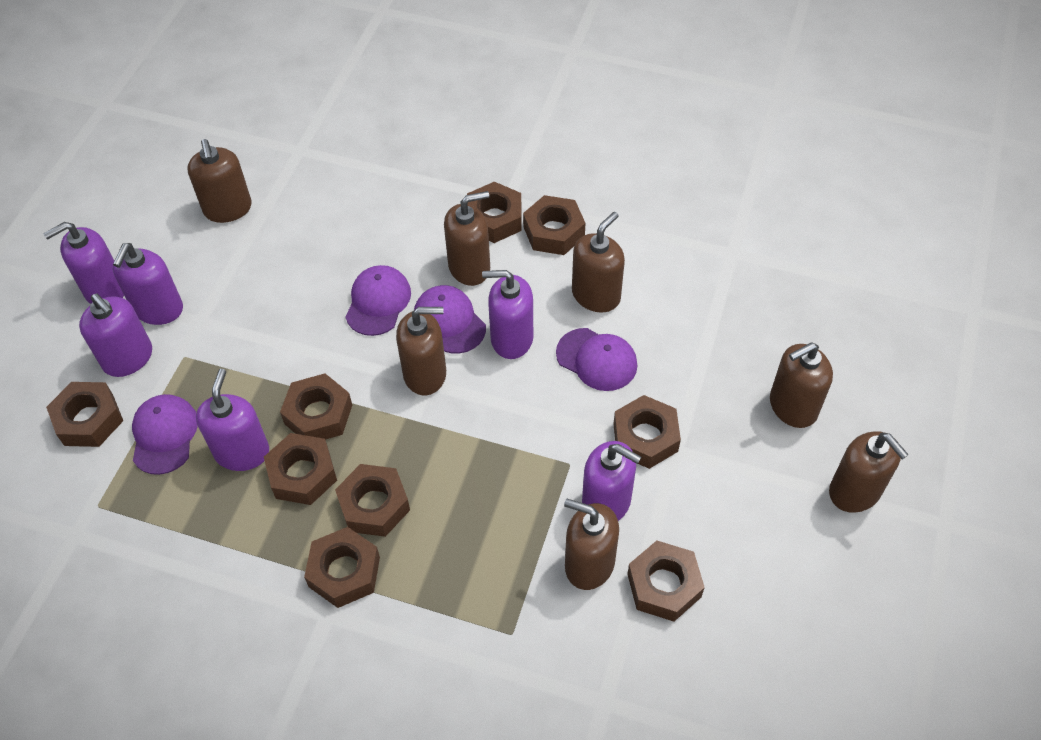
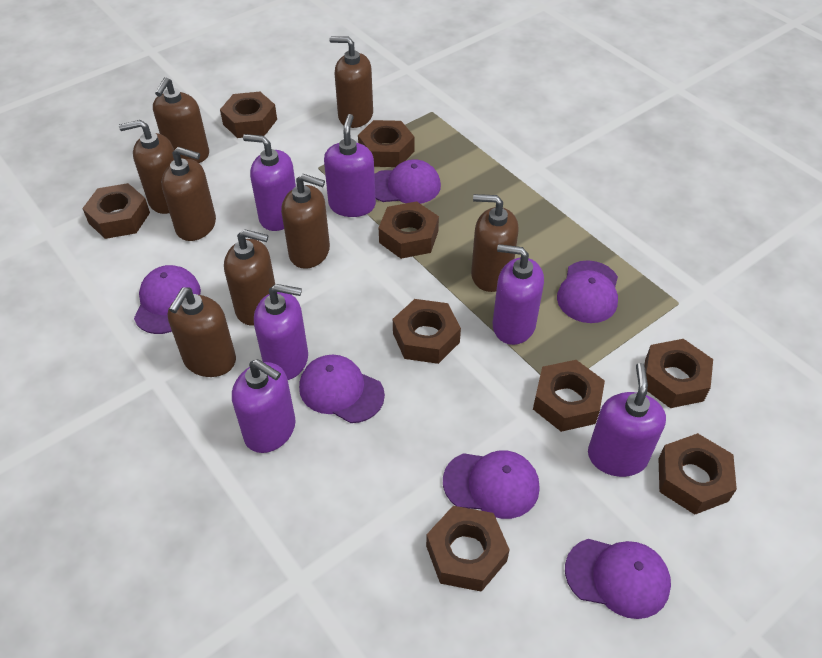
brown soap dispenser: 7 -> 8
purple cap: 4 -> 6

